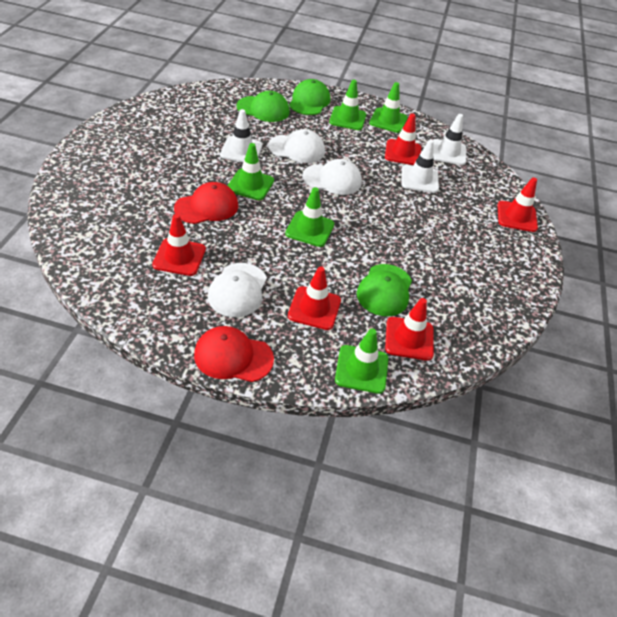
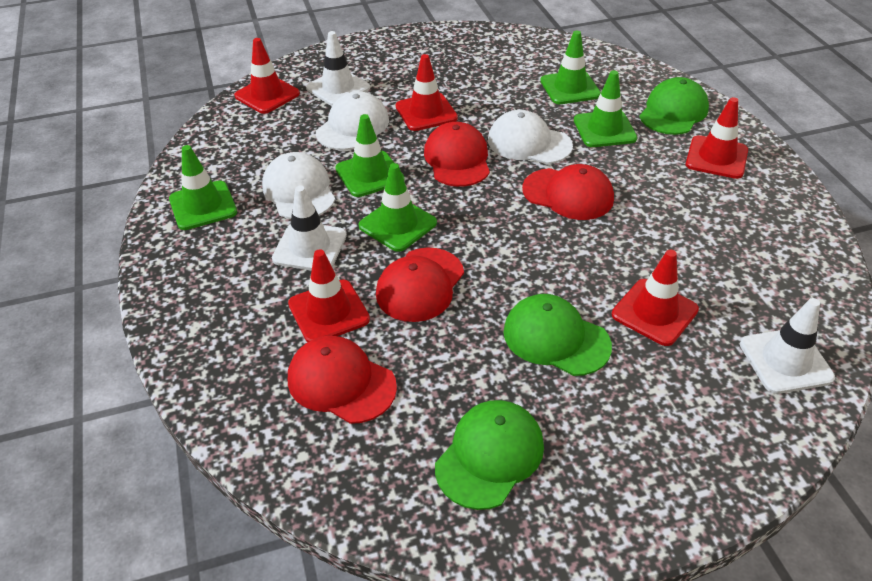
red cap: 2 -> 4

